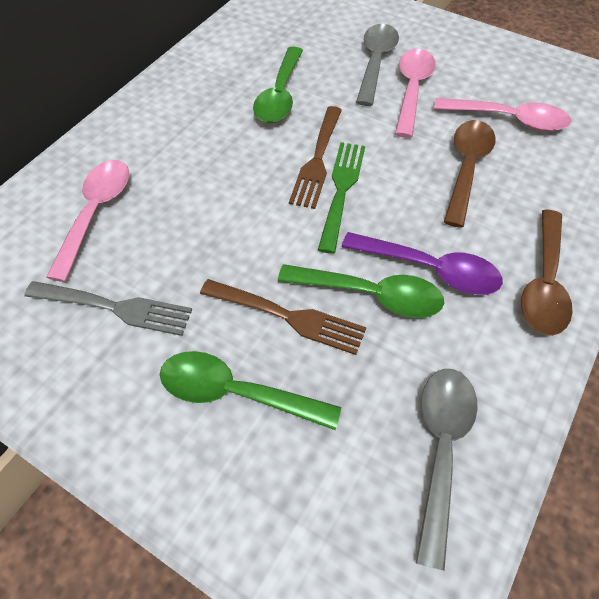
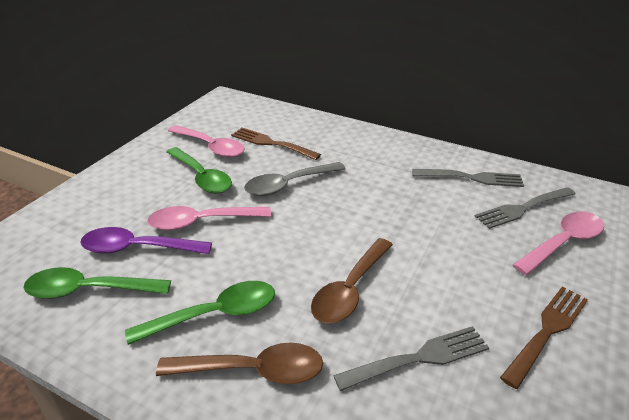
green fork: 1 -> 0
grey fork: 1 -> 3
grey spoon: 2 -> 1

